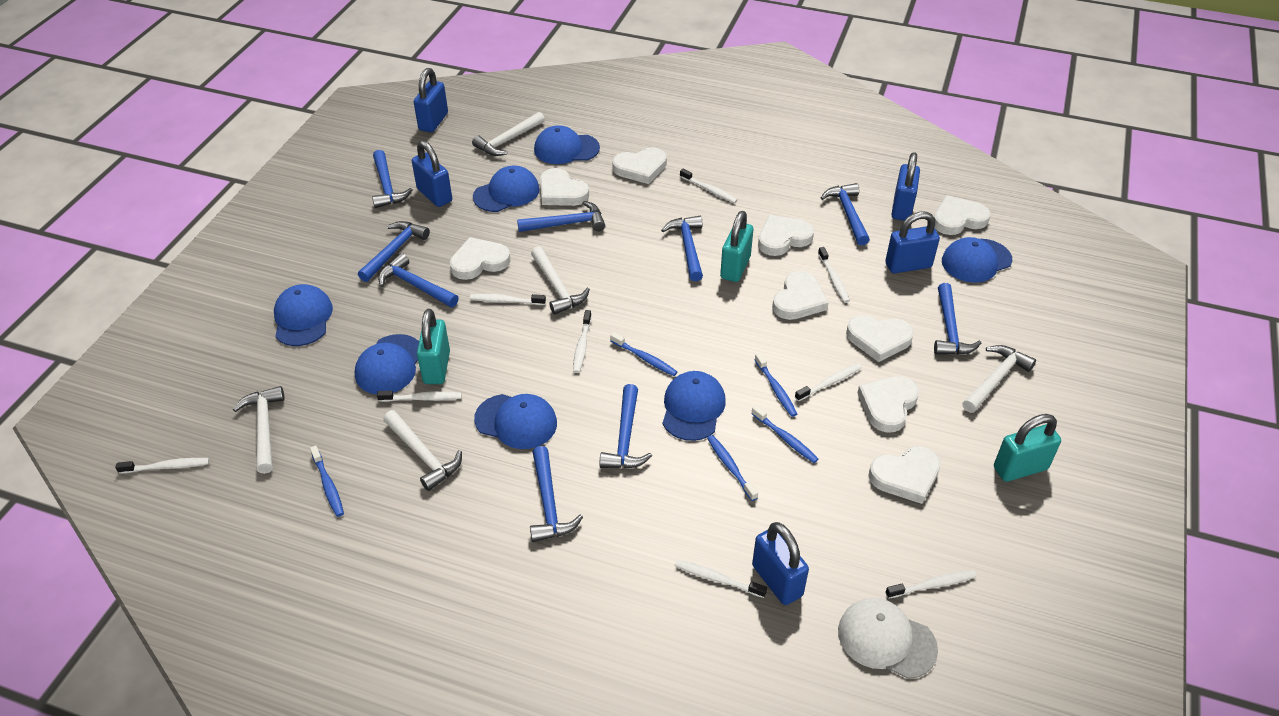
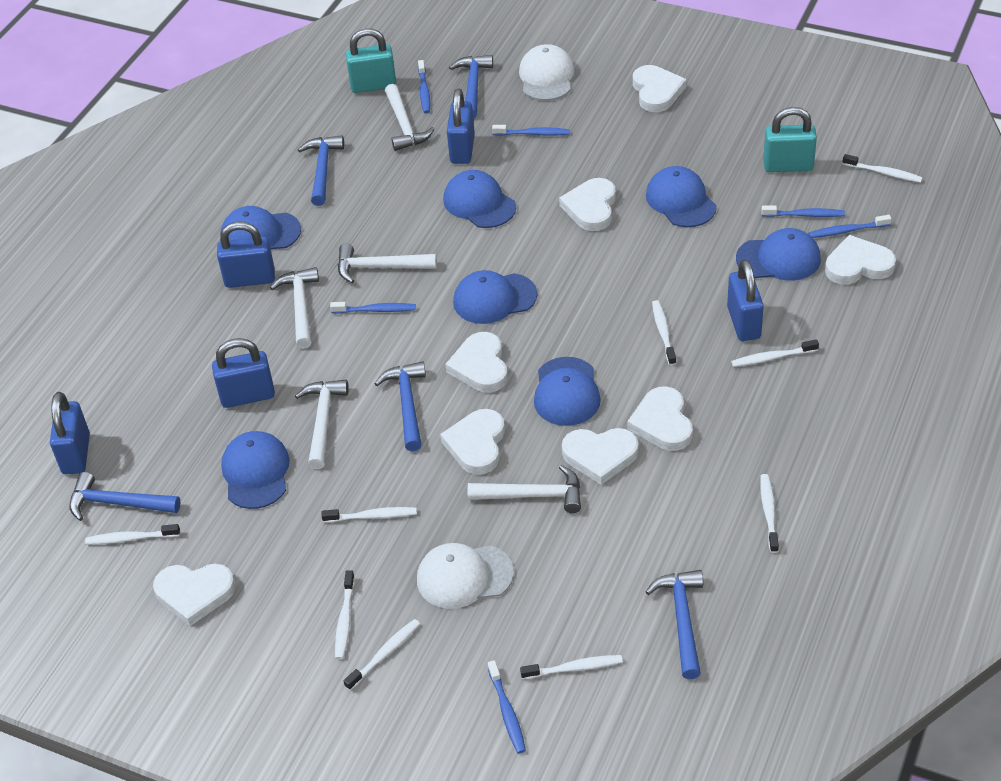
blue hammer: 9 -> 5
blue toothbrush: 5 -> 6
turquoise padlock: 3 -> 2
white cap: 1 -> 2
white heart: 9 -> 8

